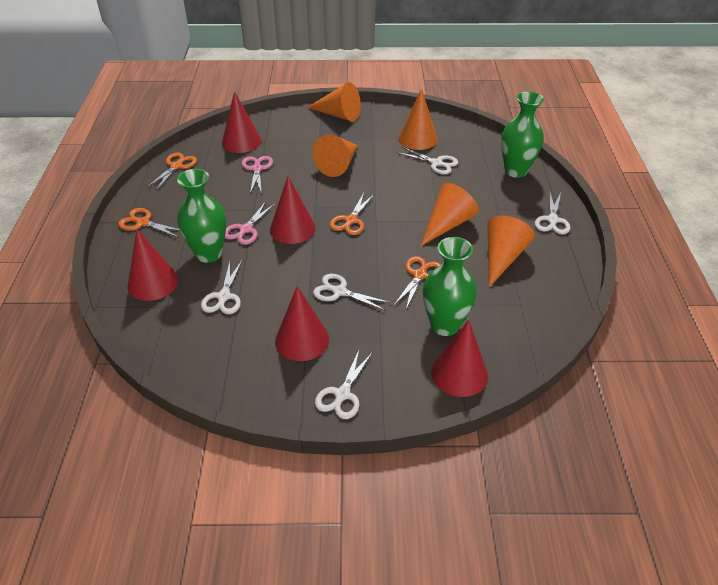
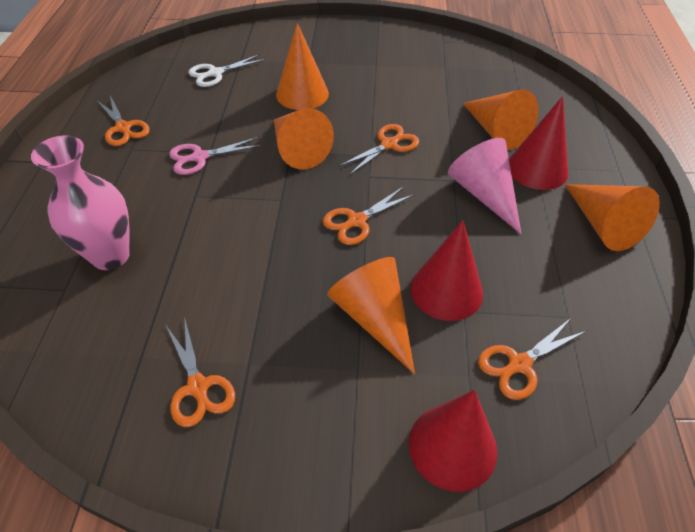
green vase: 3 -> 0
orange scissors: 4 -> 5
pink cone: 0 -> 1
pink scissors: 2 -> 1
pink vase: 0 -> 1
red cone: 5 -> 3
white scissors: 5 -> 1

